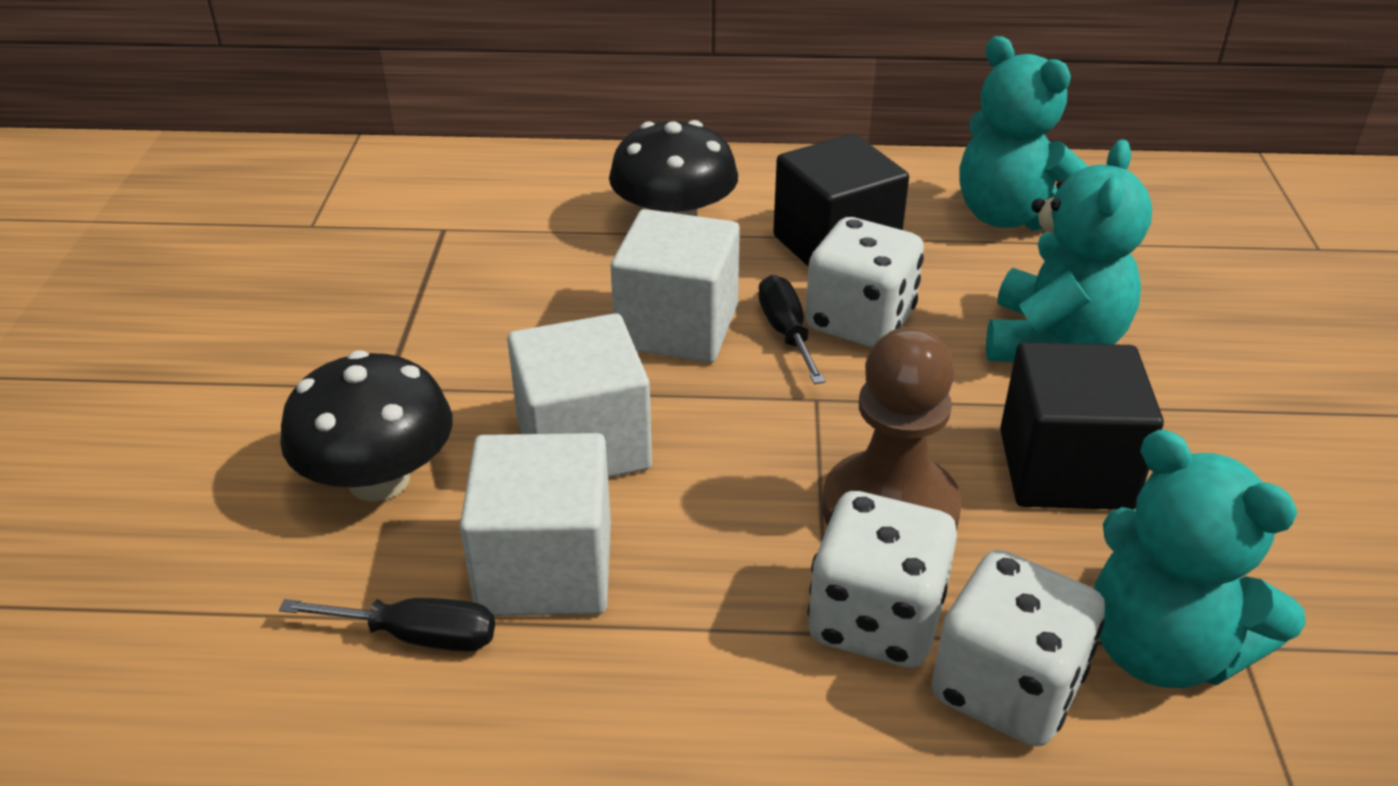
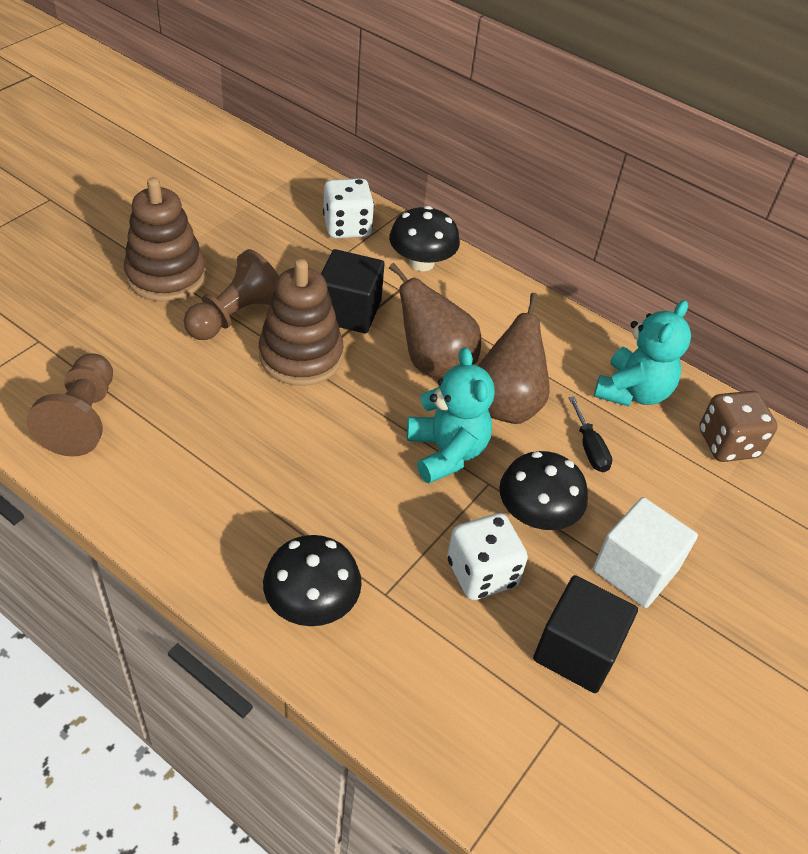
black mushroom: 2 -> 3
black screwdriver: 2 -> 1
brown dice: 0 -> 1
brown pawn: 1 -> 2
brown pear: 0 -> 2
brown stacking toy: 0 -> 2
turquoise teddy bear: 3 -> 2
white cube: 3 -> 1
white dice: 3 -> 2

